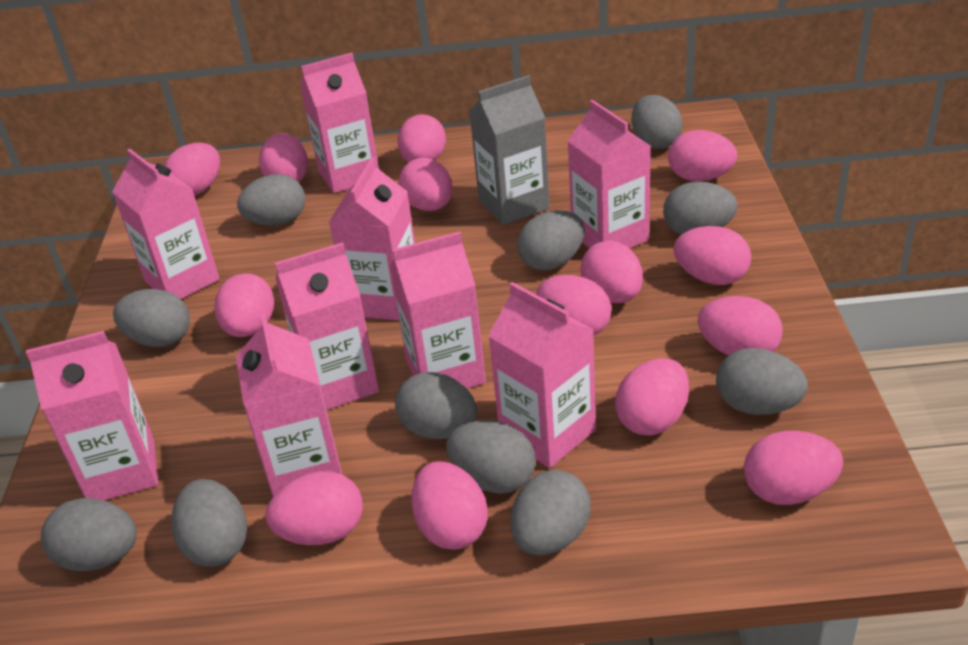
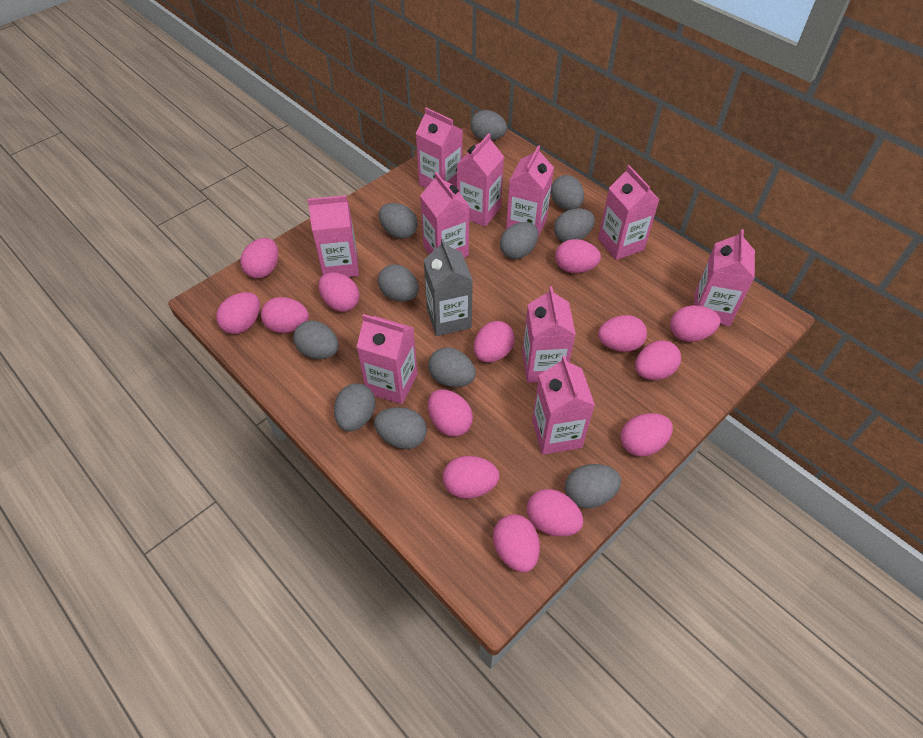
pink carton: 9 -> 10

